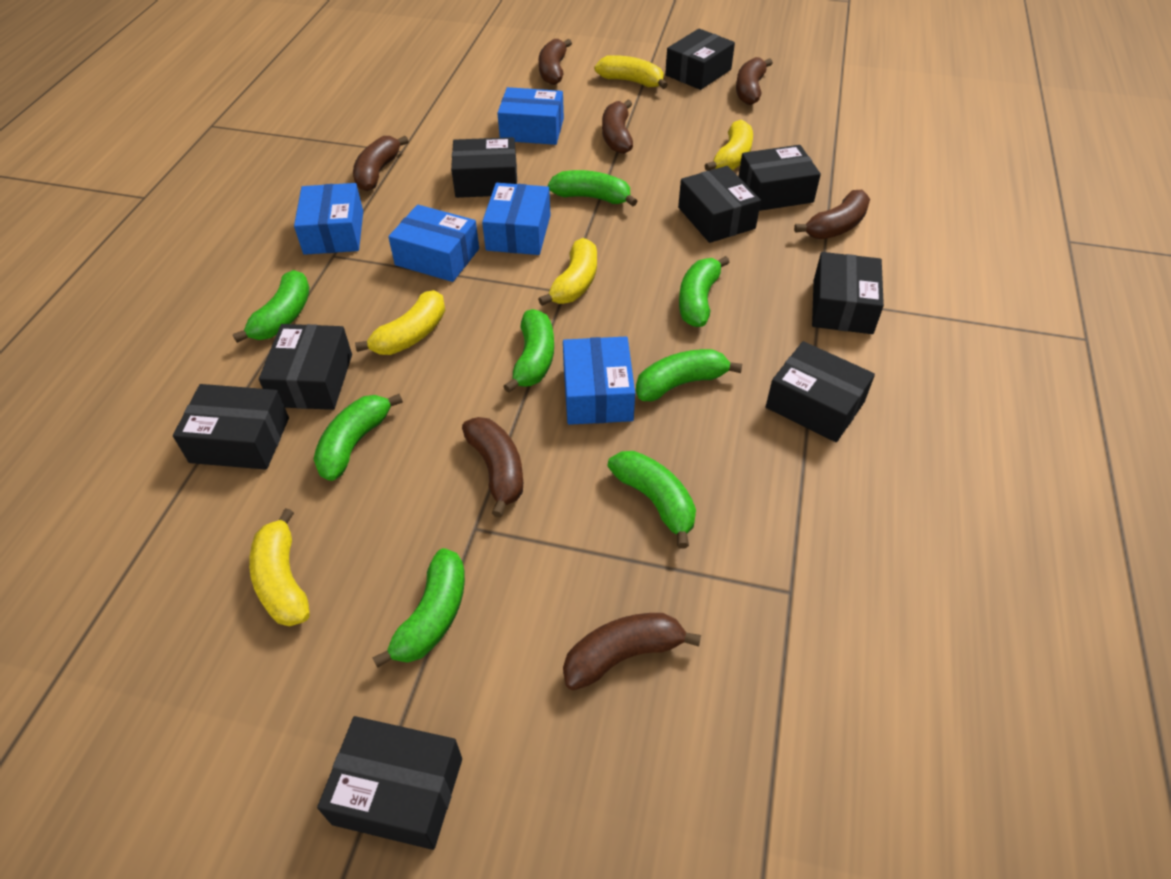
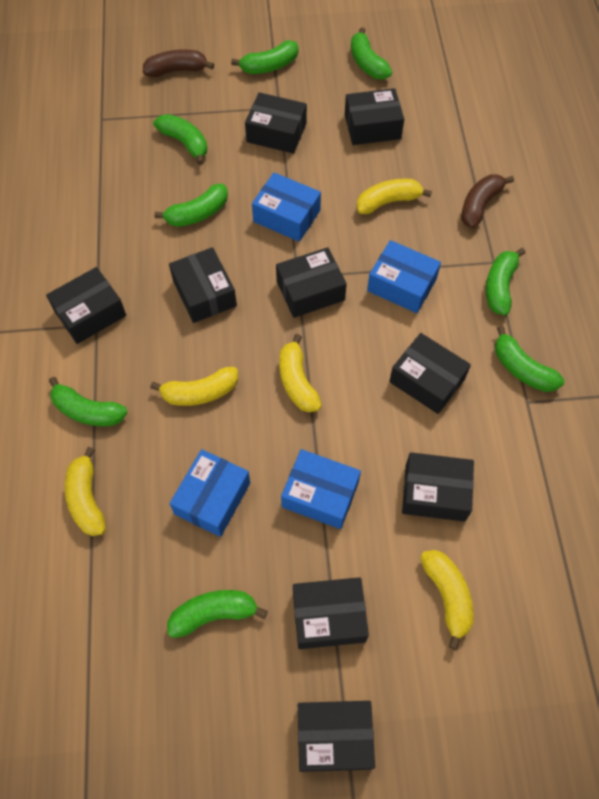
blue box: 5 -> 4
brown banana: 7 -> 2

